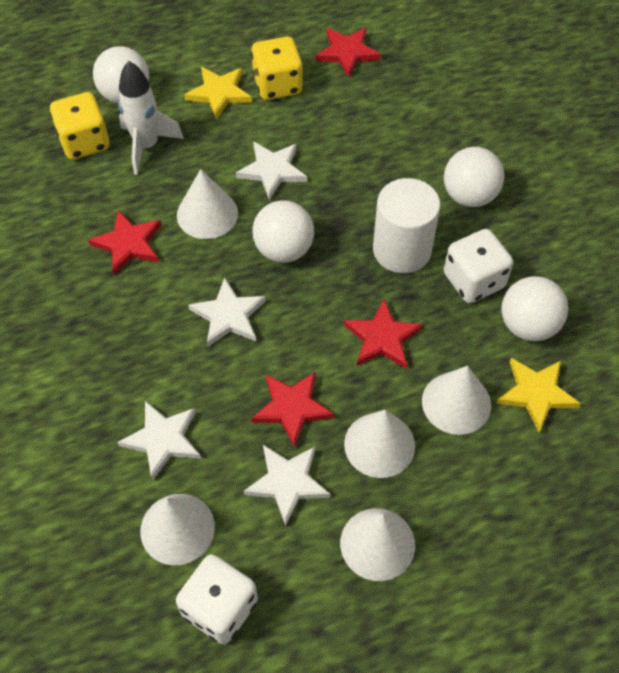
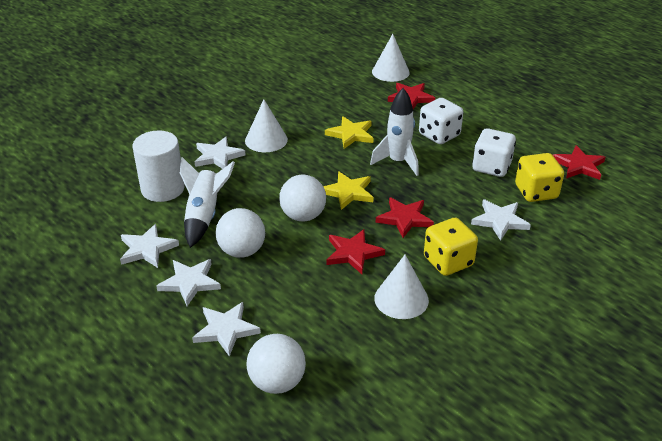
white ball: 4 -> 3
white cone: 5 -> 3
white rocket: 1 -> 2
white star: 4 -> 5

